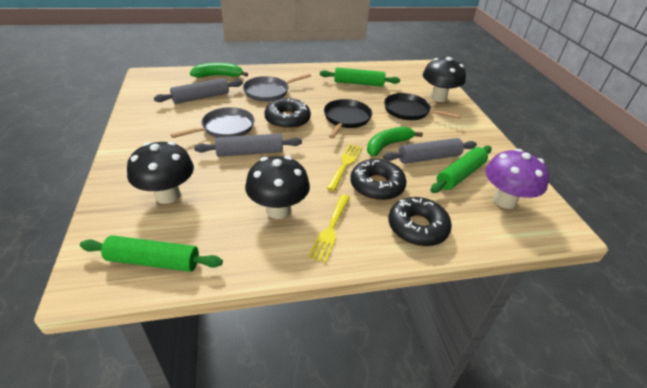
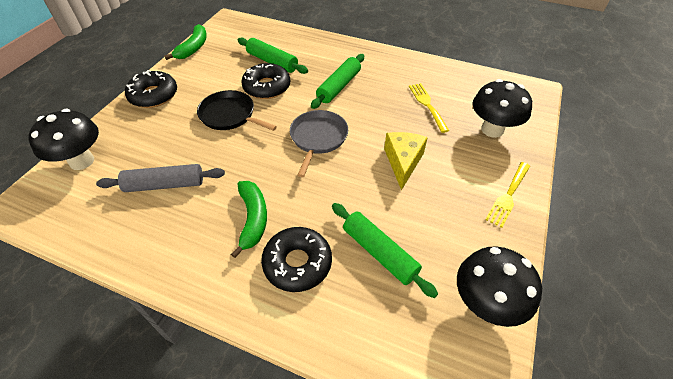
black pan: 2 -> 1
grey pan: 2 -> 1
grey rolling pin: 3 -> 1
purple mushroom: 1 -> 0
yellow cheese: 0 -> 1

